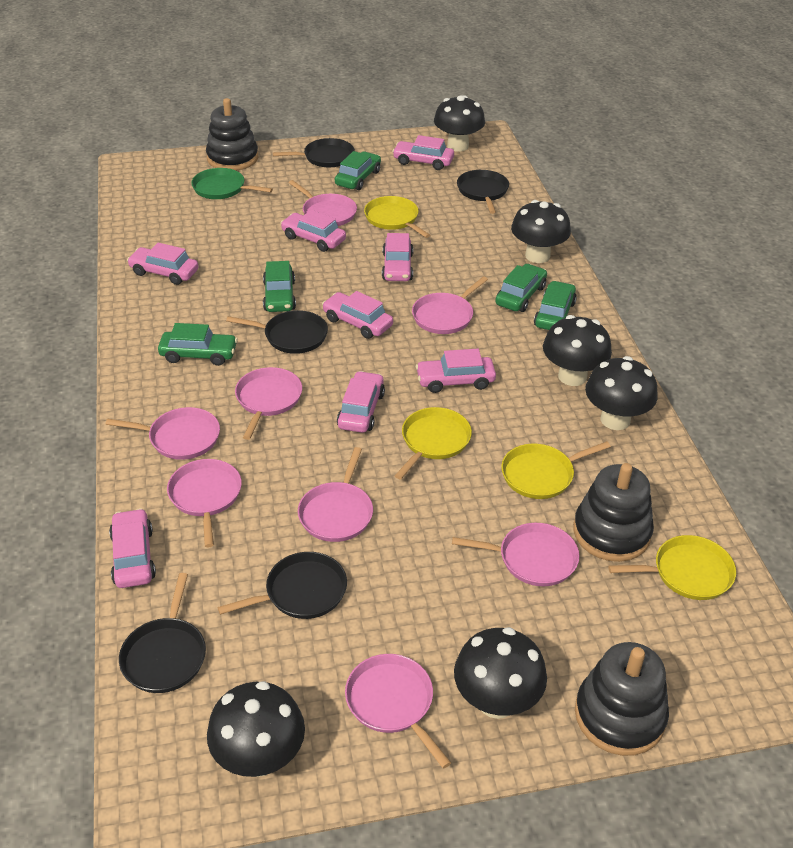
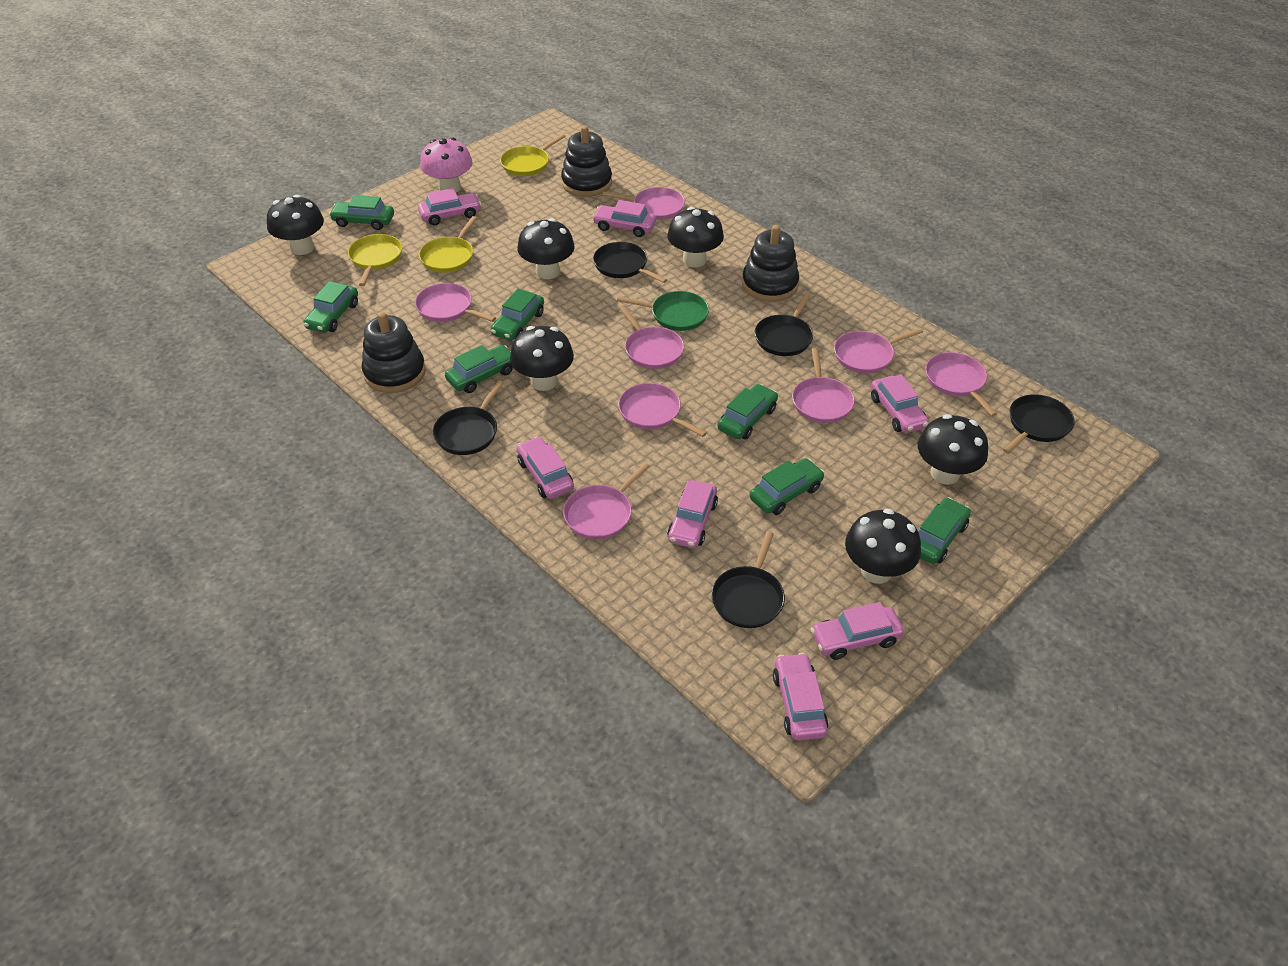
green car: 5 -> 7
pink car: 8 -> 7
pink mushroom: 0 -> 1
yellow pan: 4 -> 3

